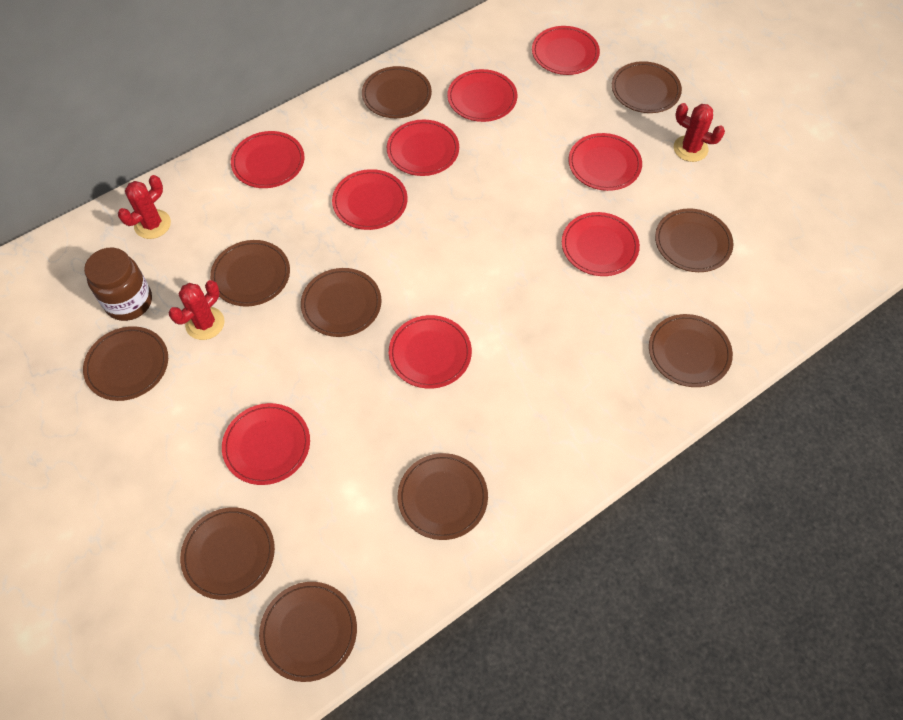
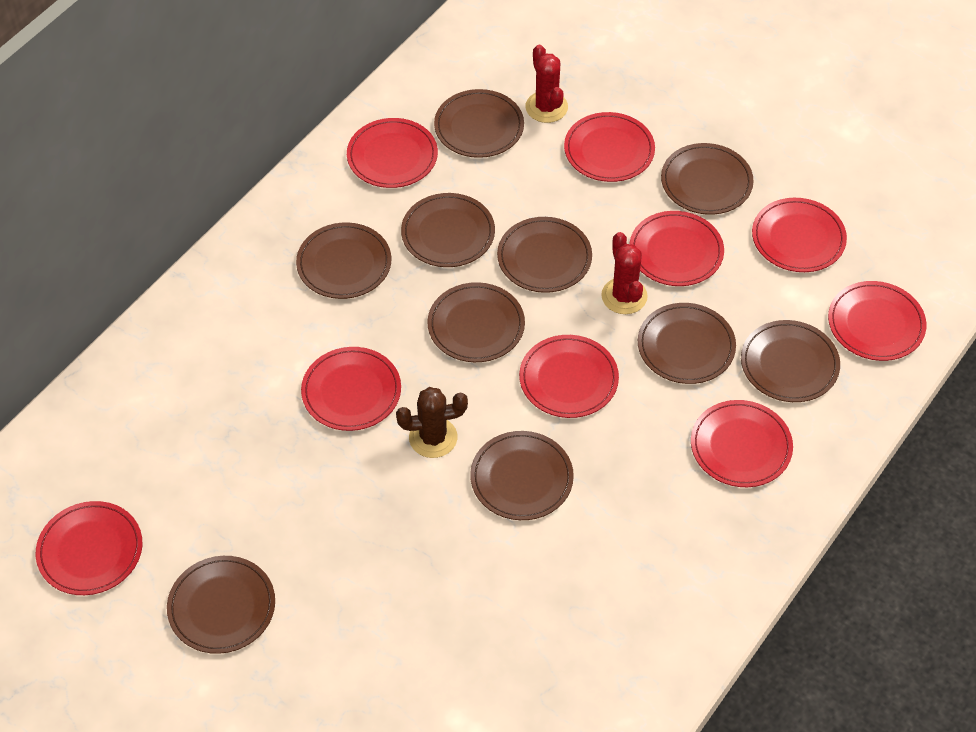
brown cactus: 0 -> 1
brown jar: 1 -> 0
red cactus: 3 -> 2

